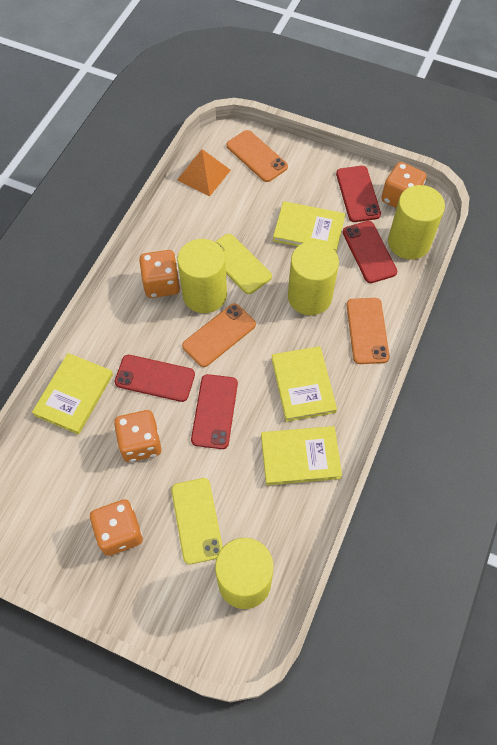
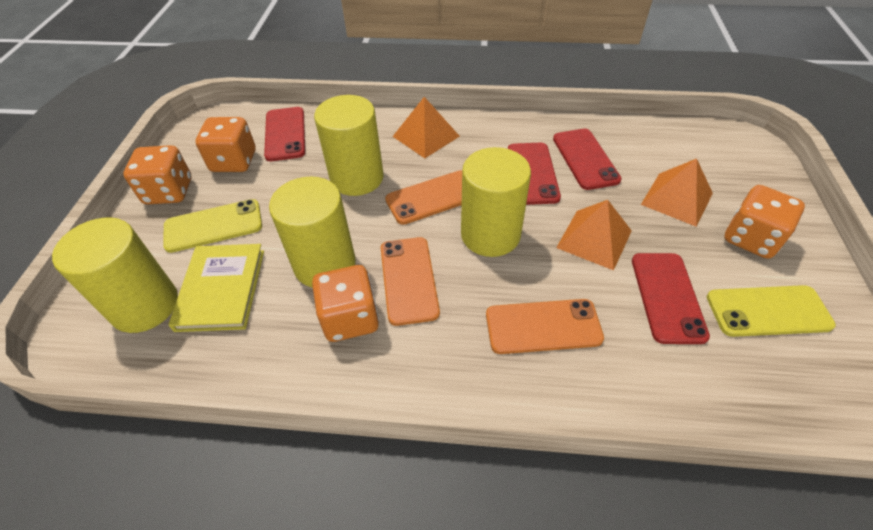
orange pyramid: 1 -> 3
yellow book: 4 -> 1

